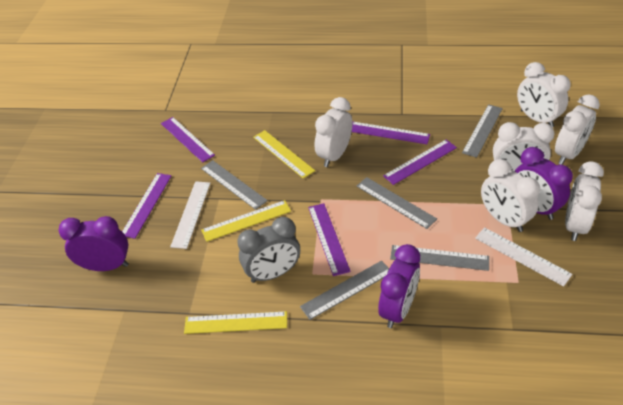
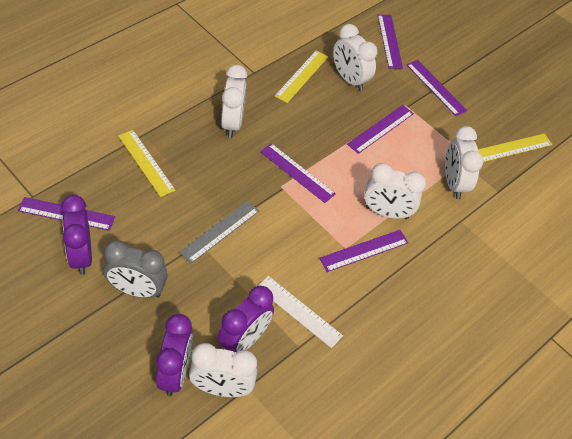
grey ruler: 5 -> 1
purple ruler: 5 -> 6
white clock: 6 -> 5
white ruler: 2 -> 1

